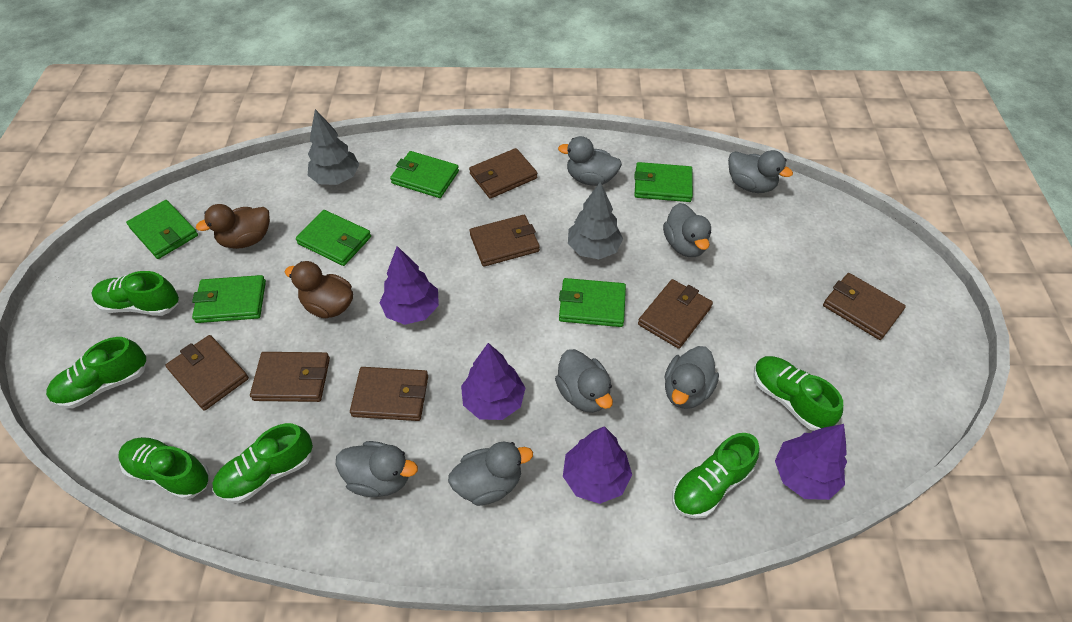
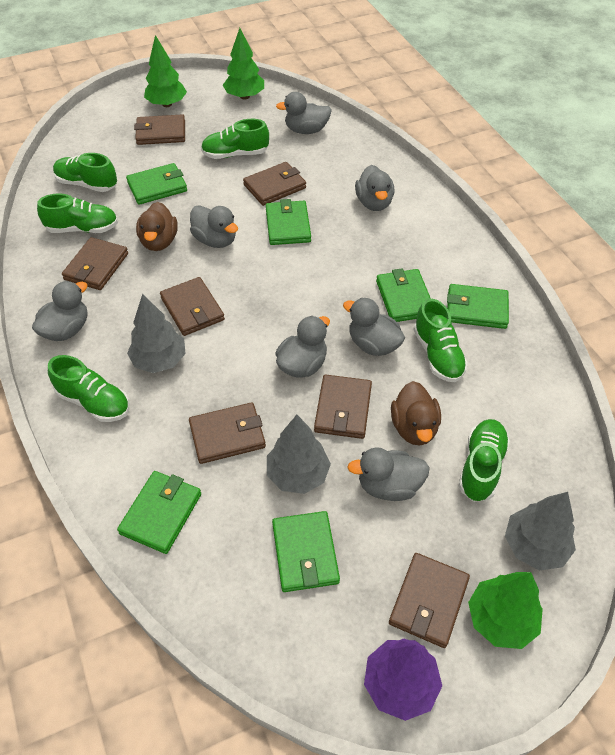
green tree: 0 -> 3
grey tree: 2 -> 3
purple tree: 4 -> 1

